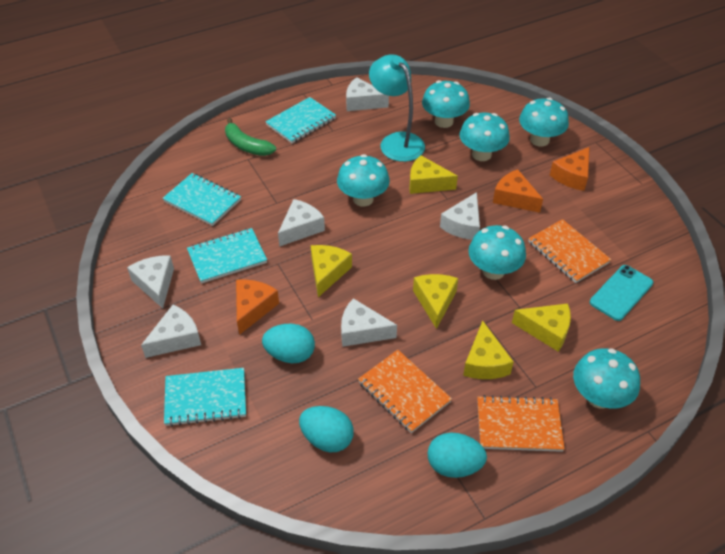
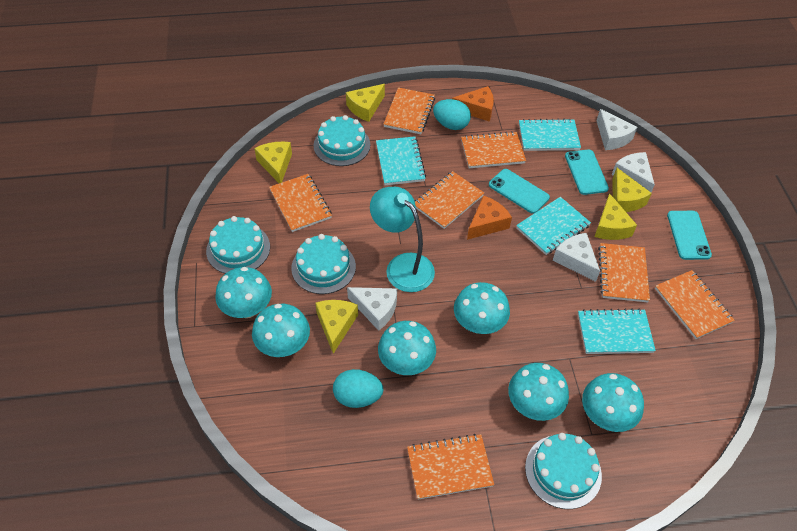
green banana: 1 -> 0
orange cheese: 3 -> 2
orange notebook: 3 -> 7
turquoise cake: 0 -> 4
turquoise egg: 3 -> 2
turquoise phone: 1 -> 3
white cheese: 6 -> 4

